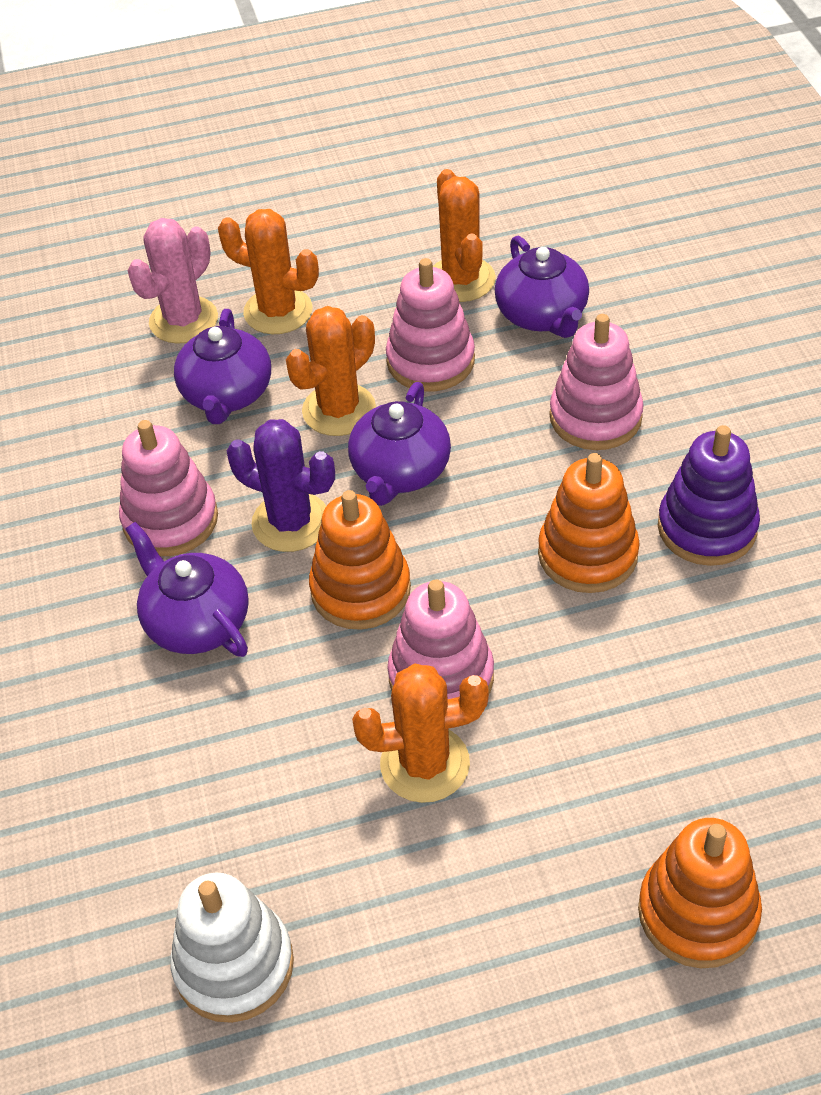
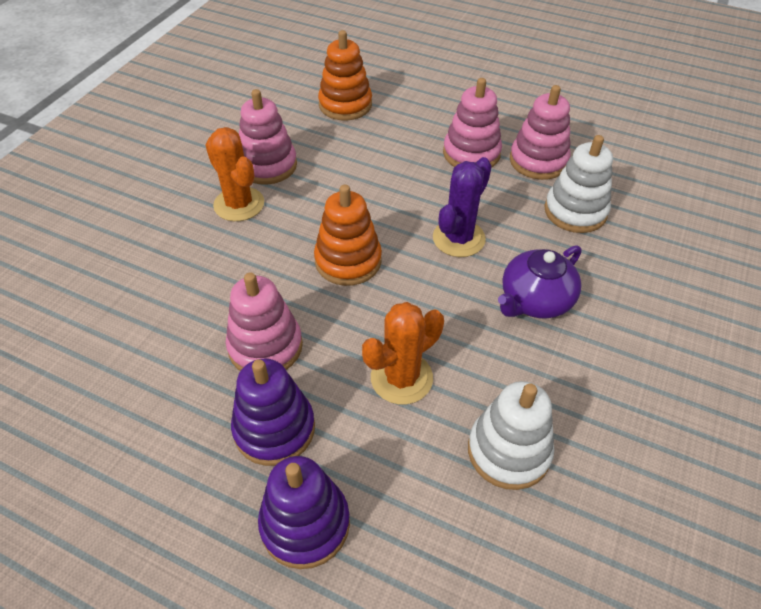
orange cactus: 4 -> 2
orange stacking toy: 3 -> 2
pink cactus: 1 -> 0
purple stacking toy: 1 -> 2
purple teapot: 4 -> 1
white stacking toy: 1 -> 2

